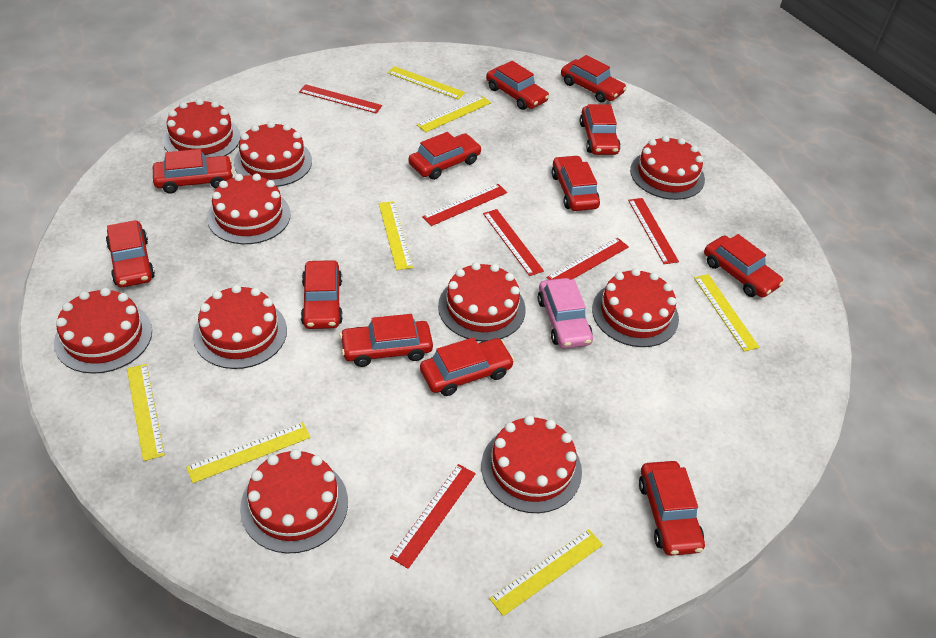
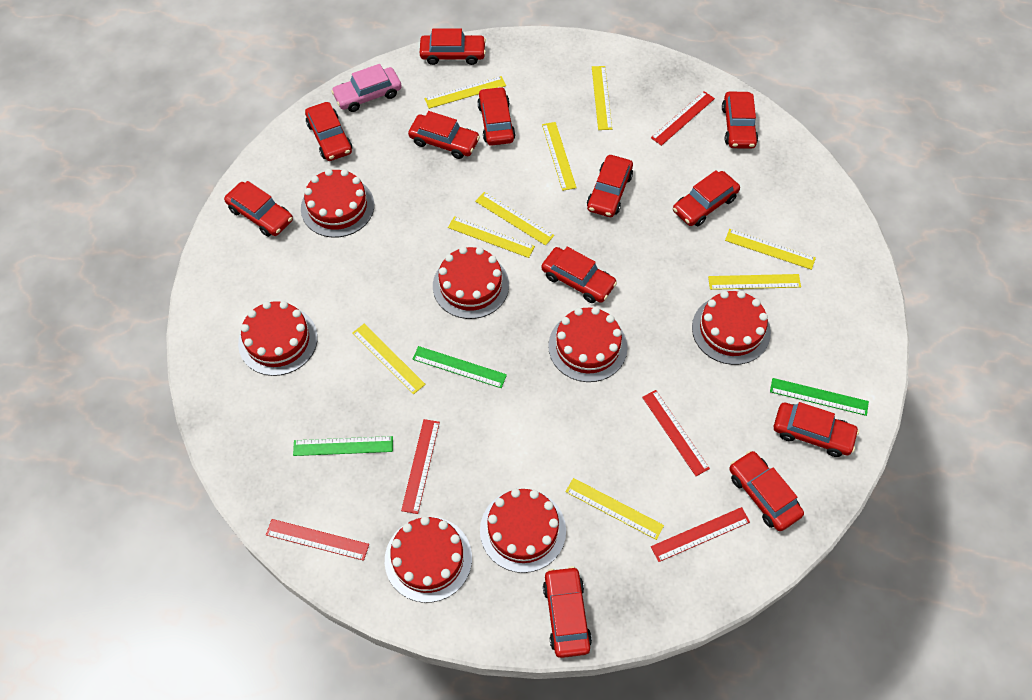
green ruler: 0 -> 3
red cake: 10 -> 7
red ruler: 6 -> 5
yellow ruler: 7 -> 9

